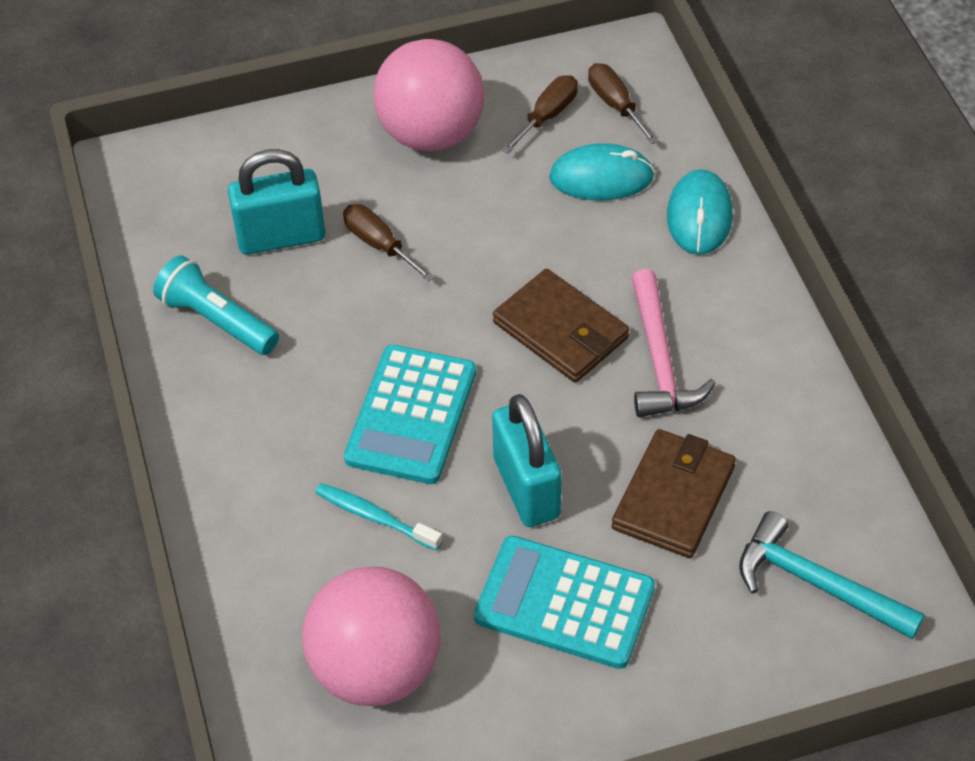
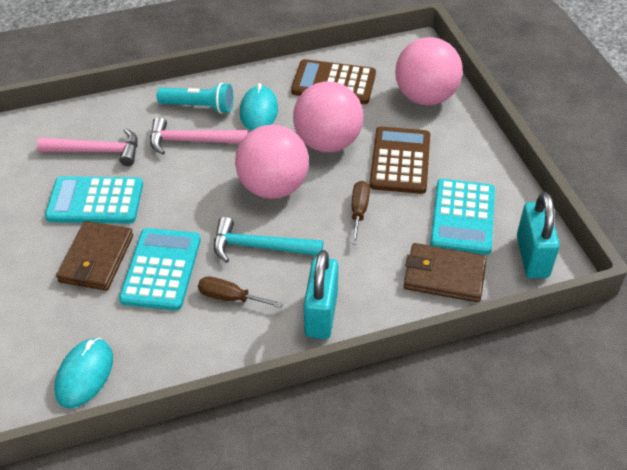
brown calculator: 0 -> 2
brown screwdriver: 3 -> 2
pink ball: 2 -> 3
pink hammer: 1 -> 2
turquoise calculator: 2 -> 3
turquoise toothbrush: 1 -> 0

